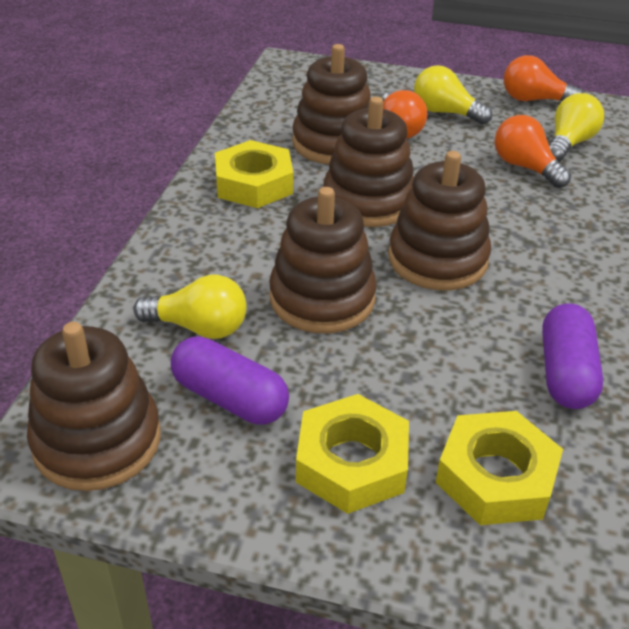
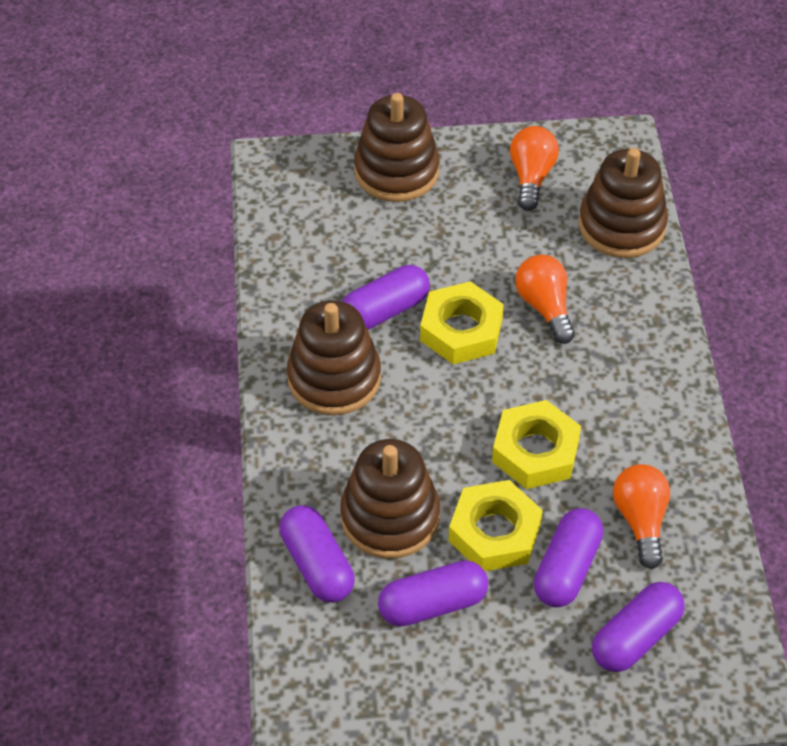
brown stacking toy: 5 -> 4
purple capsule: 2 -> 5
yellow light bulb: 3 -> 0

